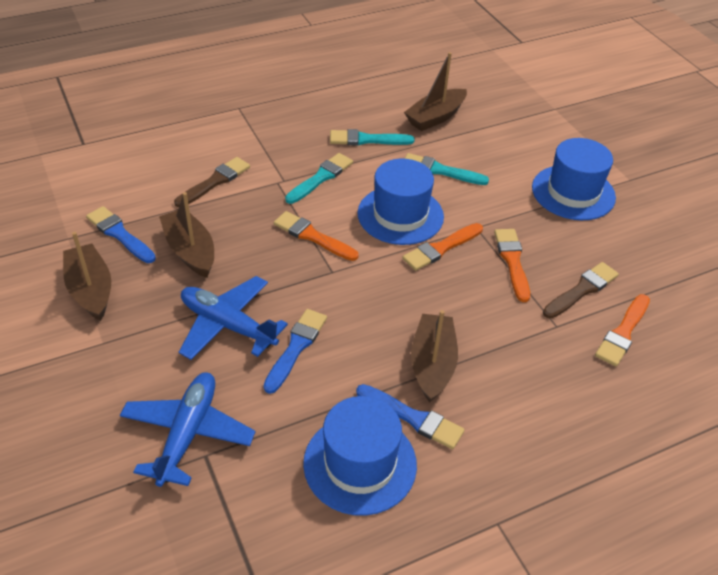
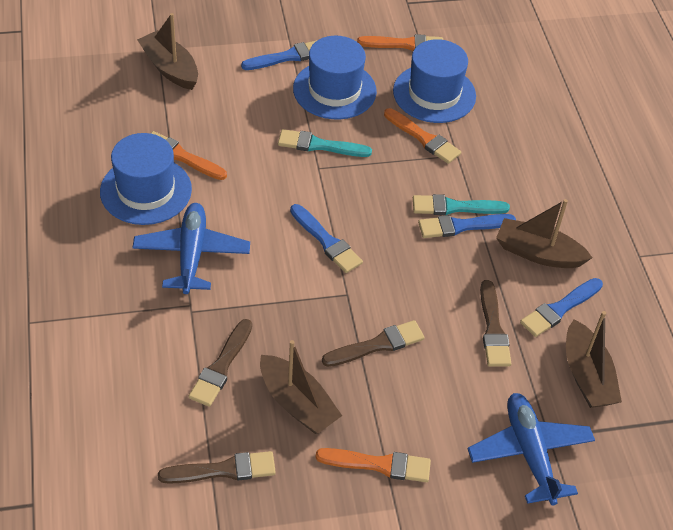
blue brush: 3 -> 4
brown brush: 2 -> 4
turquoise brush: 3 -> 2

